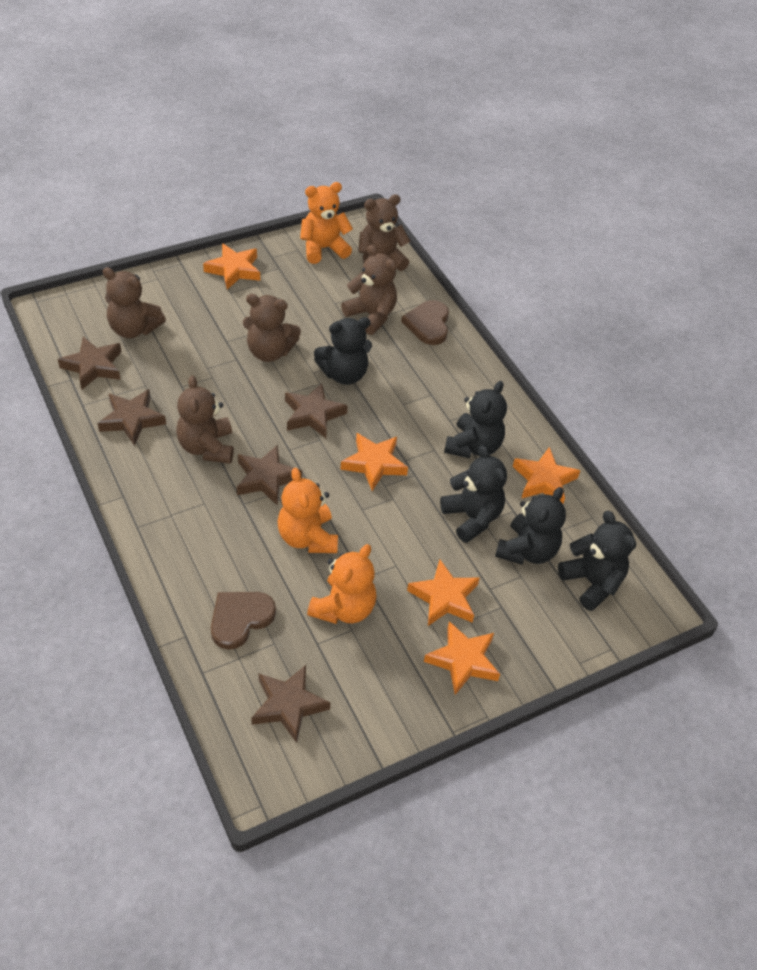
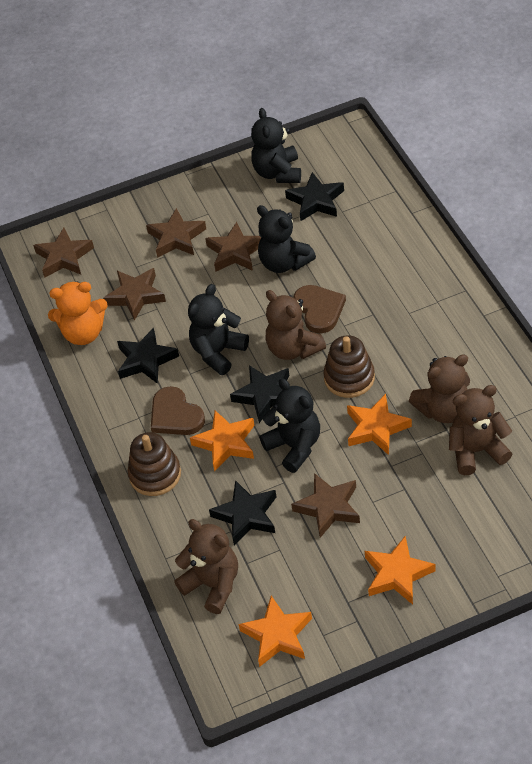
black star: 0 -> 4
black teddy bear: 5 -> 4
brown stacking toy: 0 -> 2
brown teddy bear: 5 -> 4
orange star: 5 -> 4
orange teddy bear: 3 -> 1

